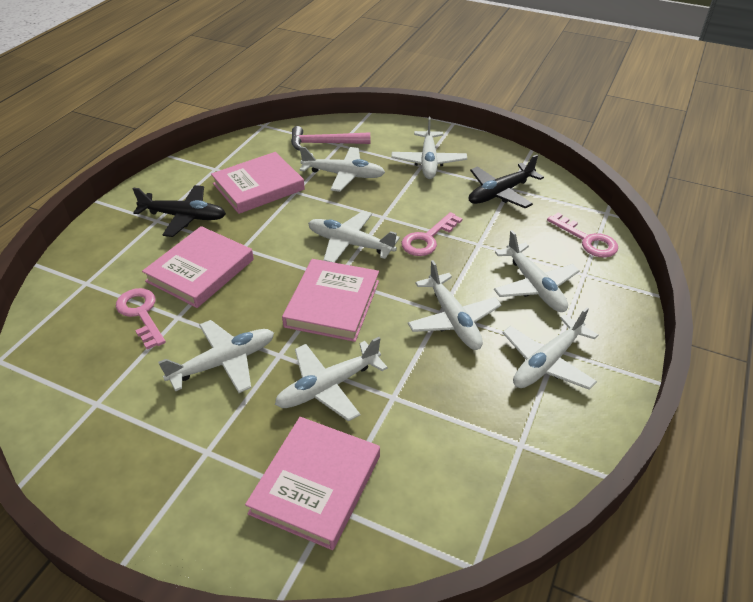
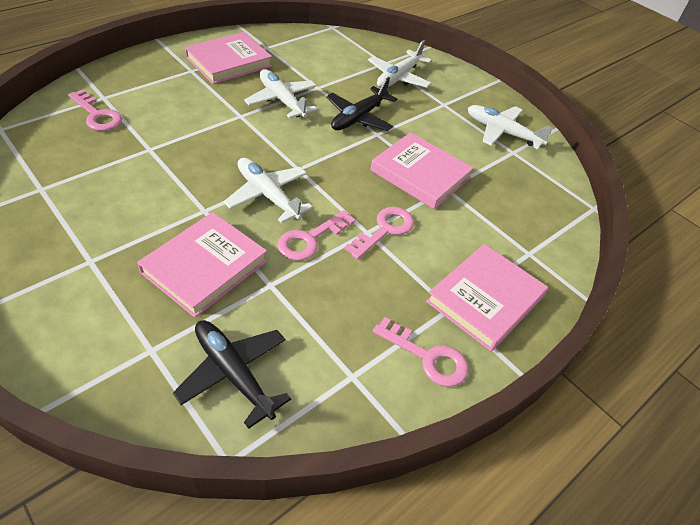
pink hammer: 1 -> 0
pink key: 3 -> 4
white plane: 8 -> 4

